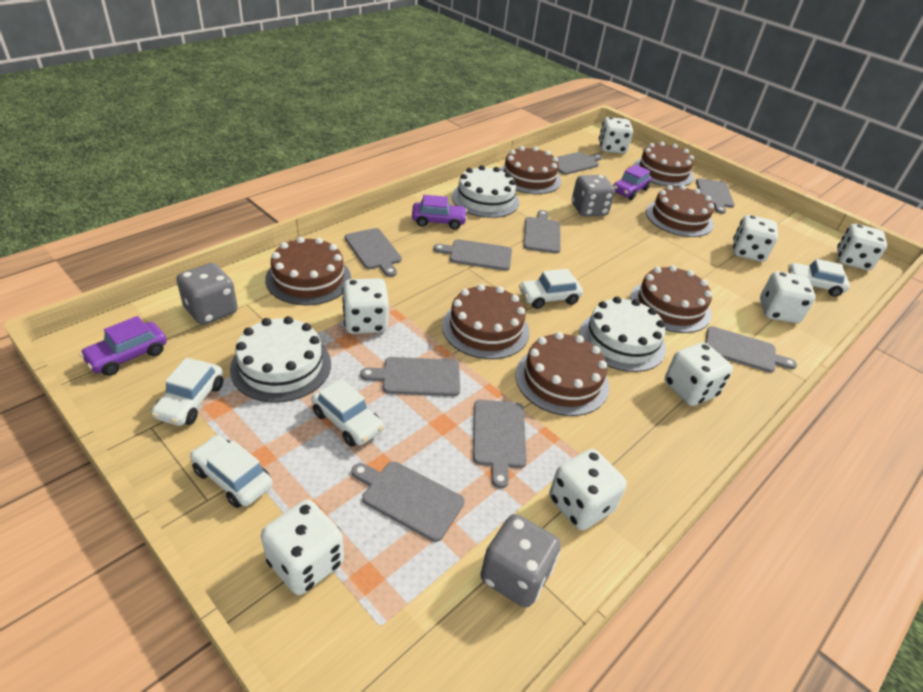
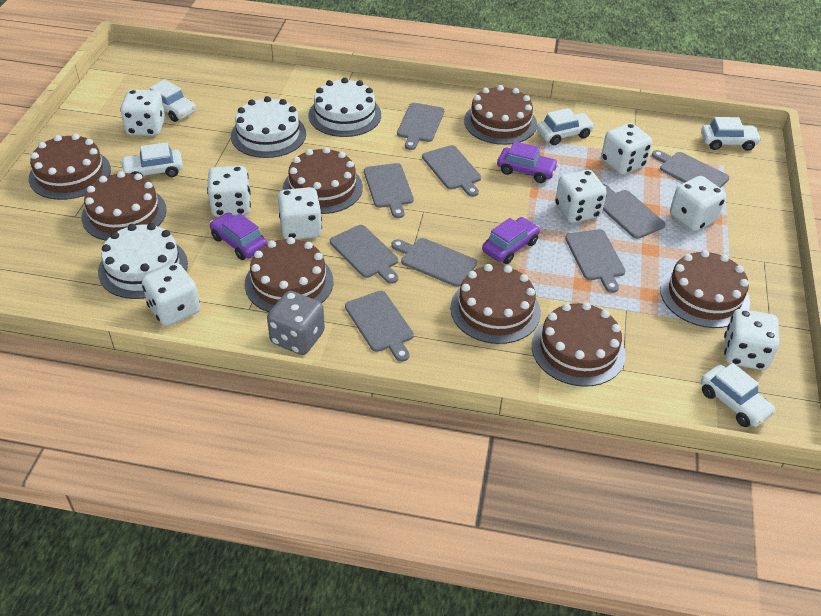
brown cake: 7 -> 8
grey dice: 3 -> 1

